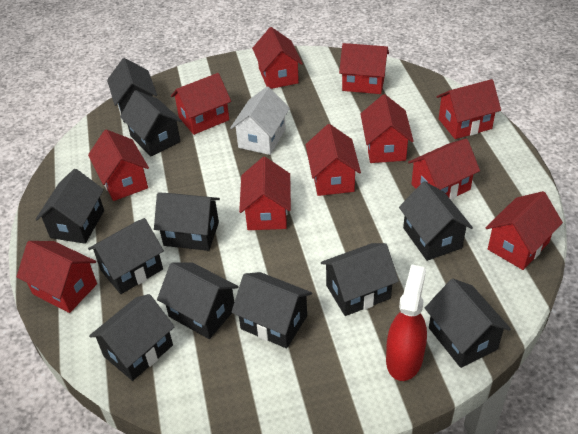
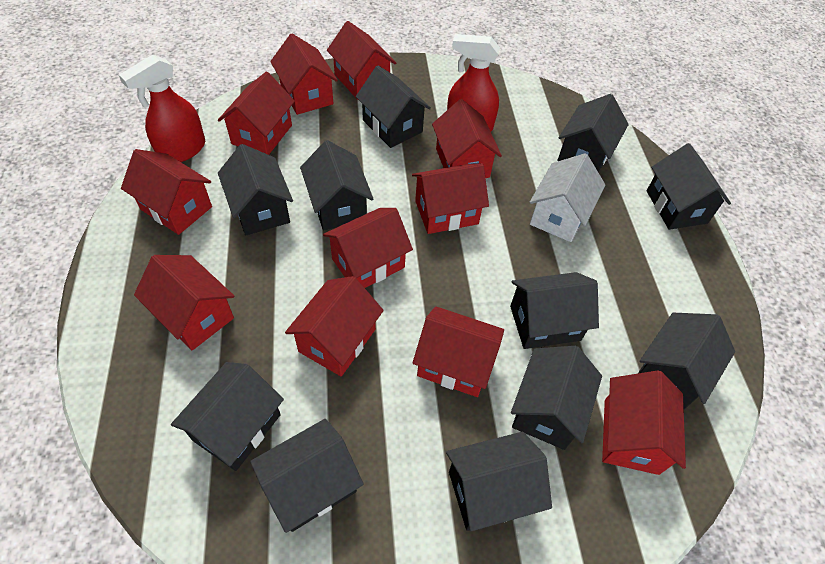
red spray bottle: 1 -> 2

